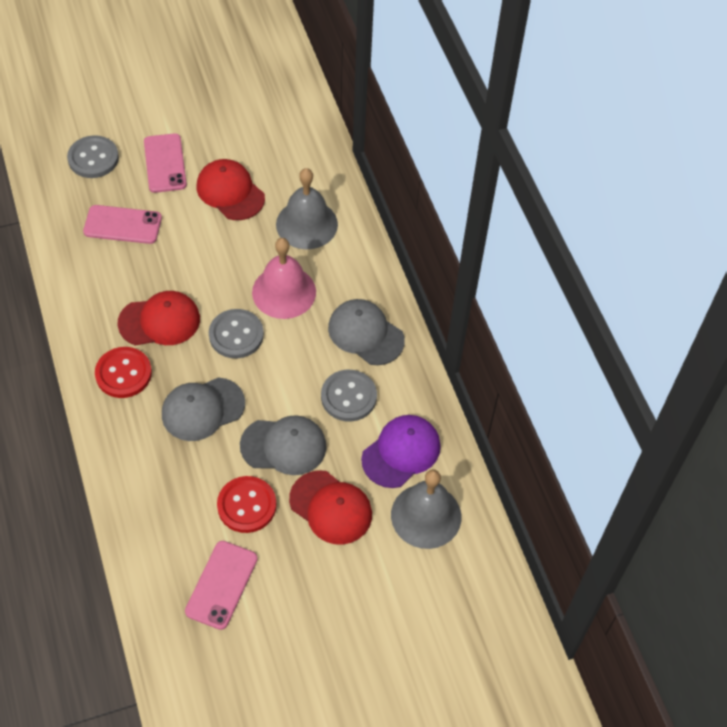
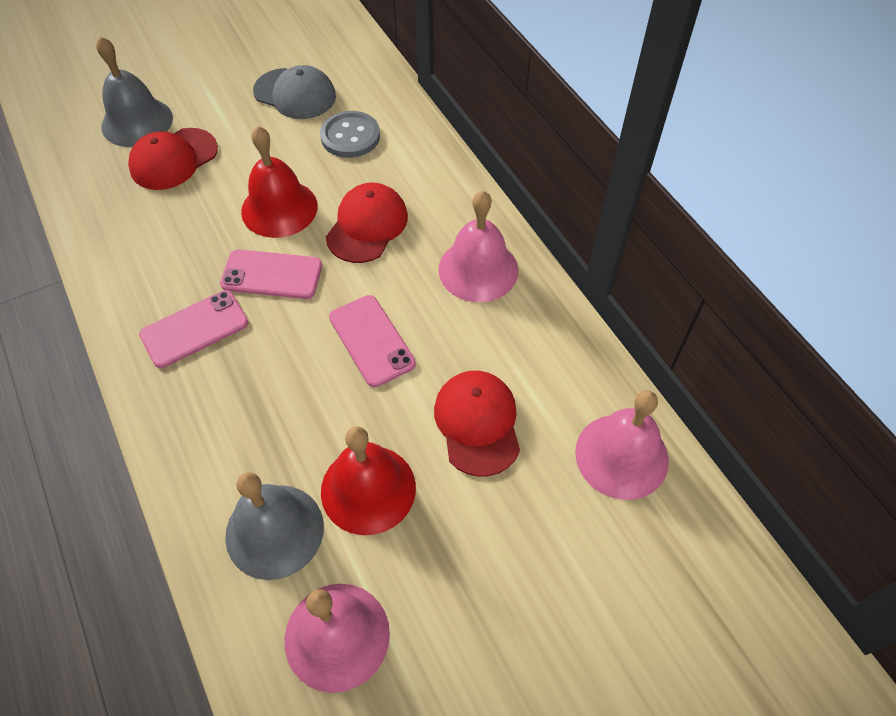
grey button: 3 -> 1
grey cap: 3 -> 1
pink bell: 1 -> 3
purple cap: 1 -> 0
red bell: 0 -> 2
red button: 2 -> 0

